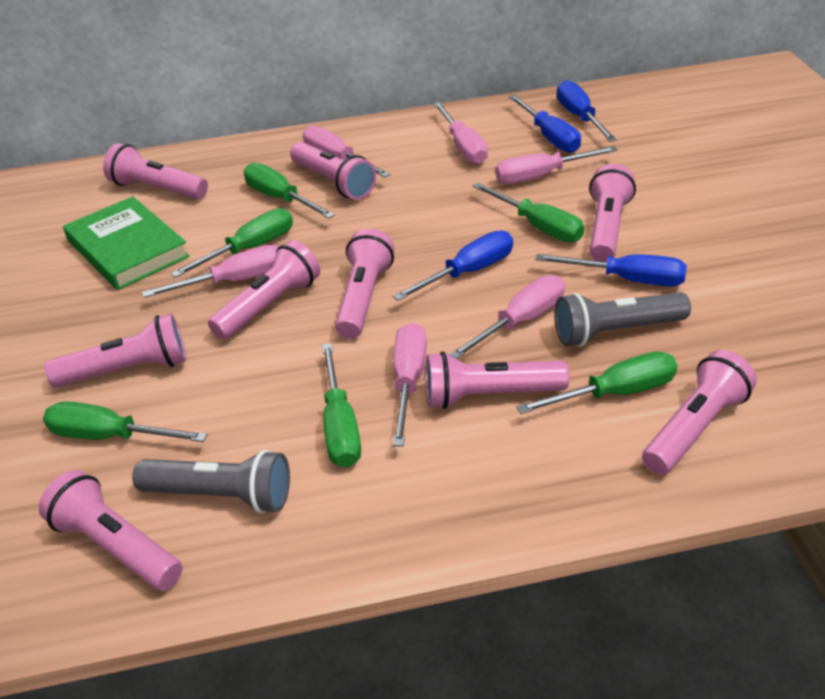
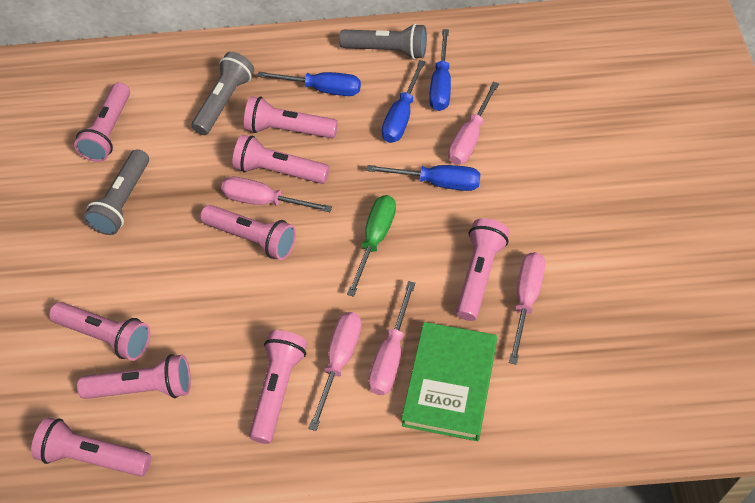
green screwdriver: 6 -> 1
grey flashlight: 2 -> 3
pink screwdriver: 6 -> 5

